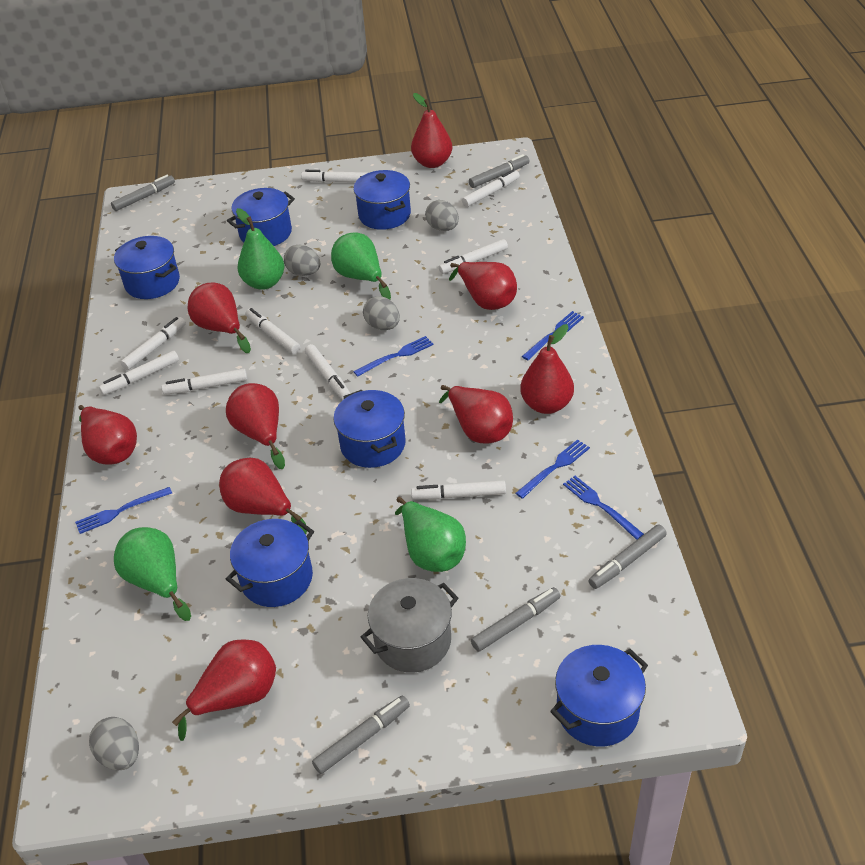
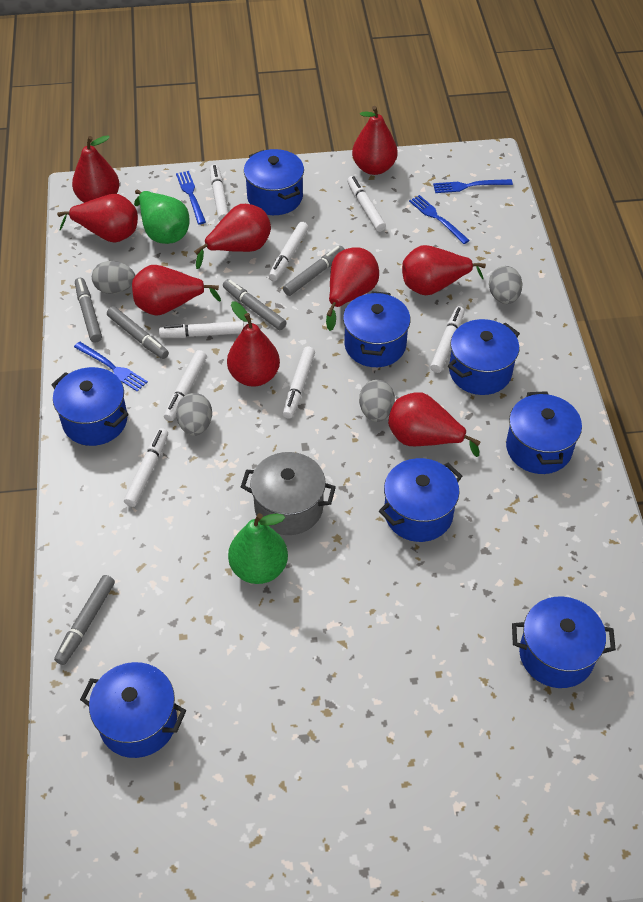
blue fork: 5 -> 4
blue pot: 6 -> 8
green pear: 4 -> 2
white marker: 9 -> 8

